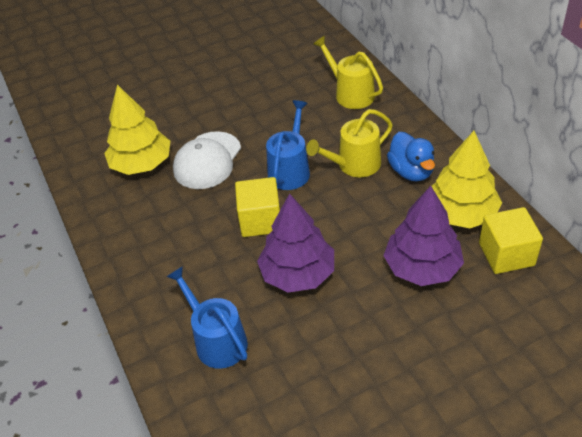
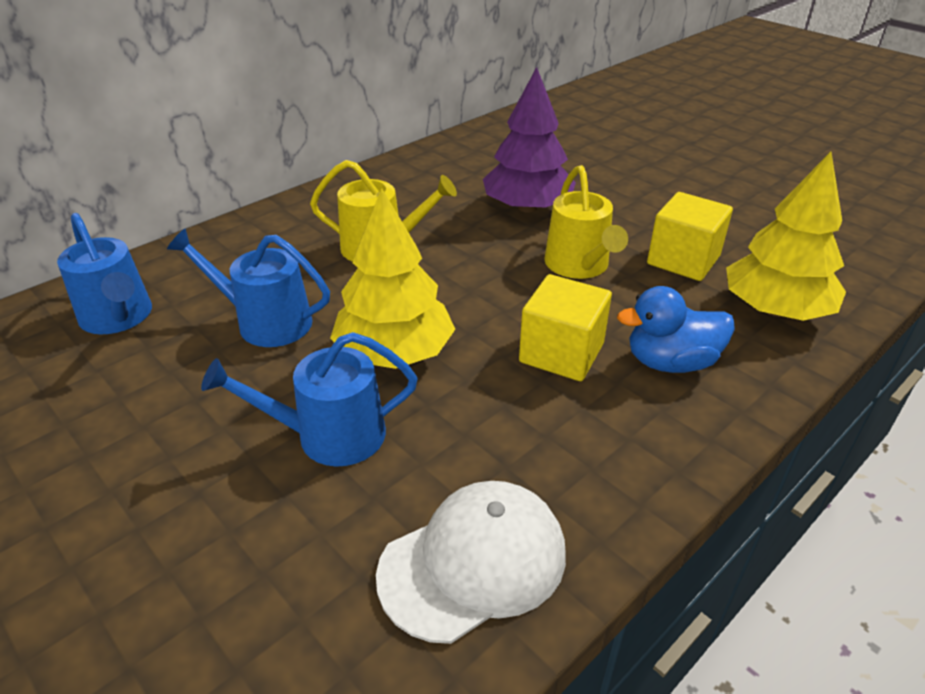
blue watering can: 2 -> 3
purple tree: 2 -> 1

